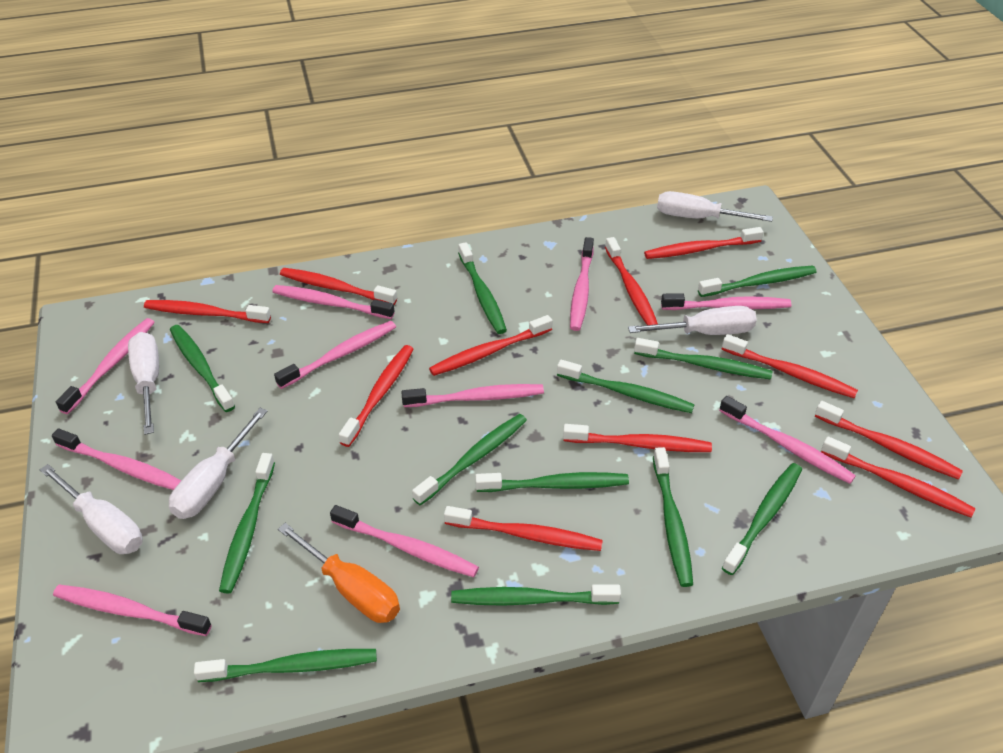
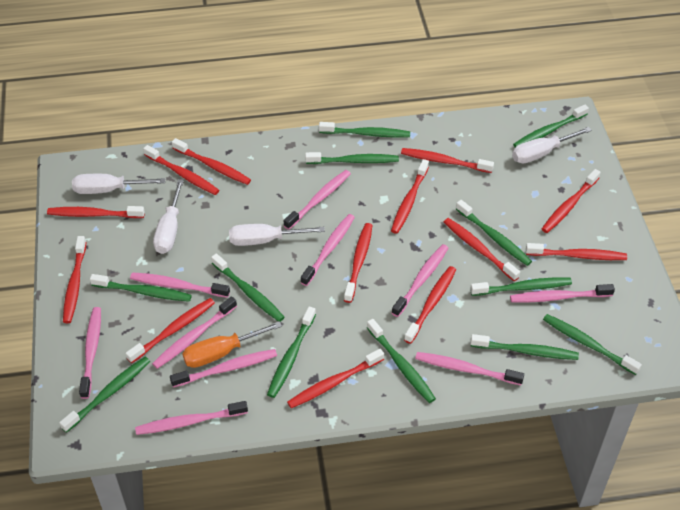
red toothbrush: 11 -> 13
white screwdriver: 5 -> 4

